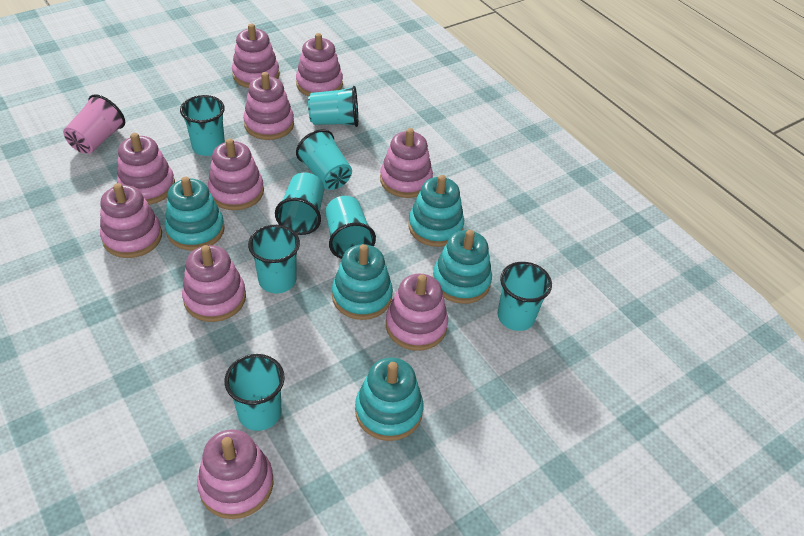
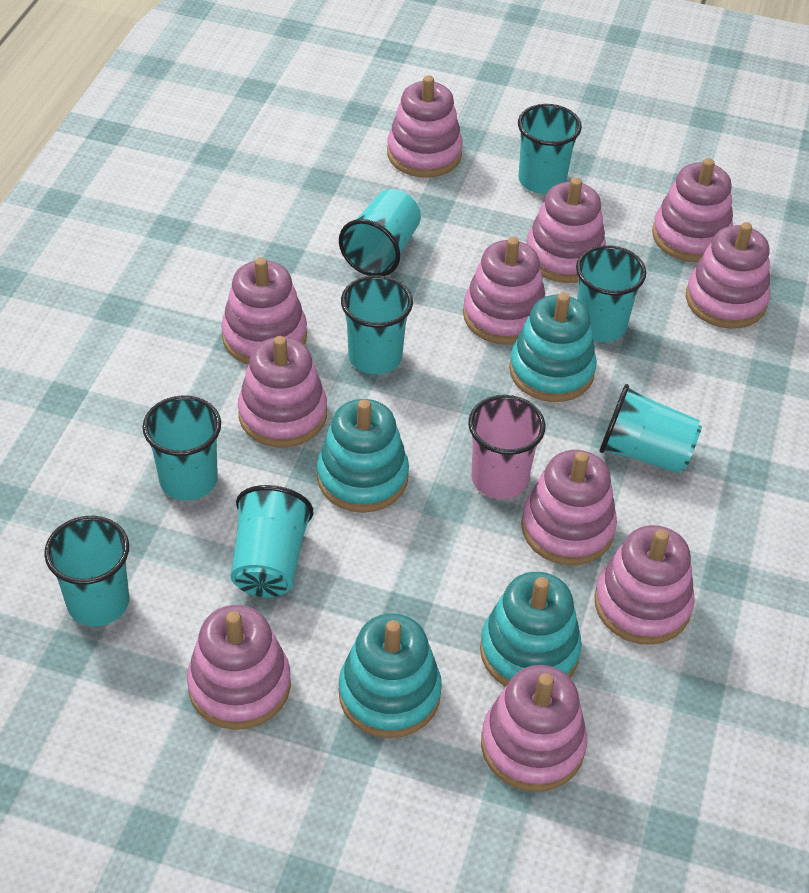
pink stacking toy: 10 -> 11
turquoise stacking toy: 5 -> 4

